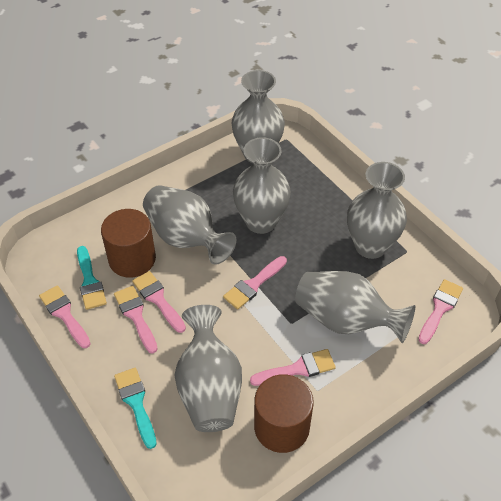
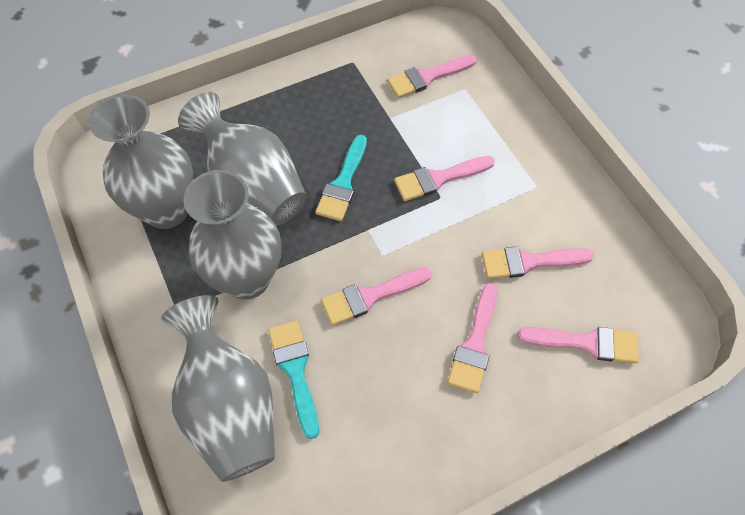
brown cylinder: 2 -> 0
grey vase: 6 -> 4

